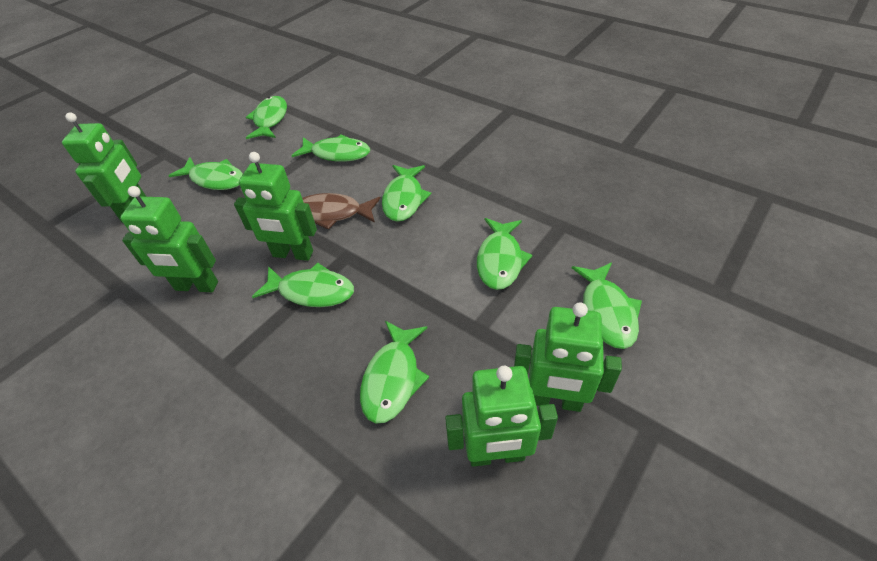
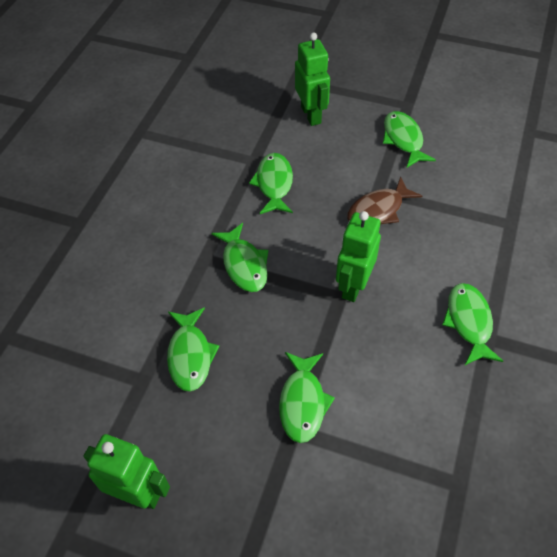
green fish: 8 -> 6
green robot: 5 -> 3

